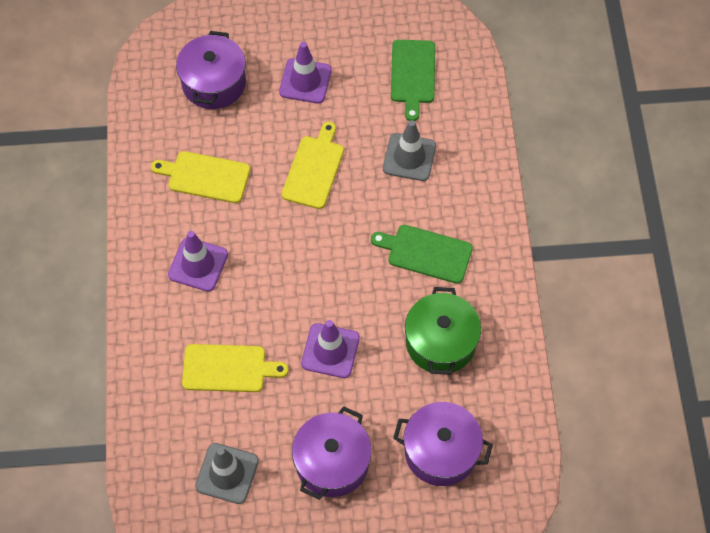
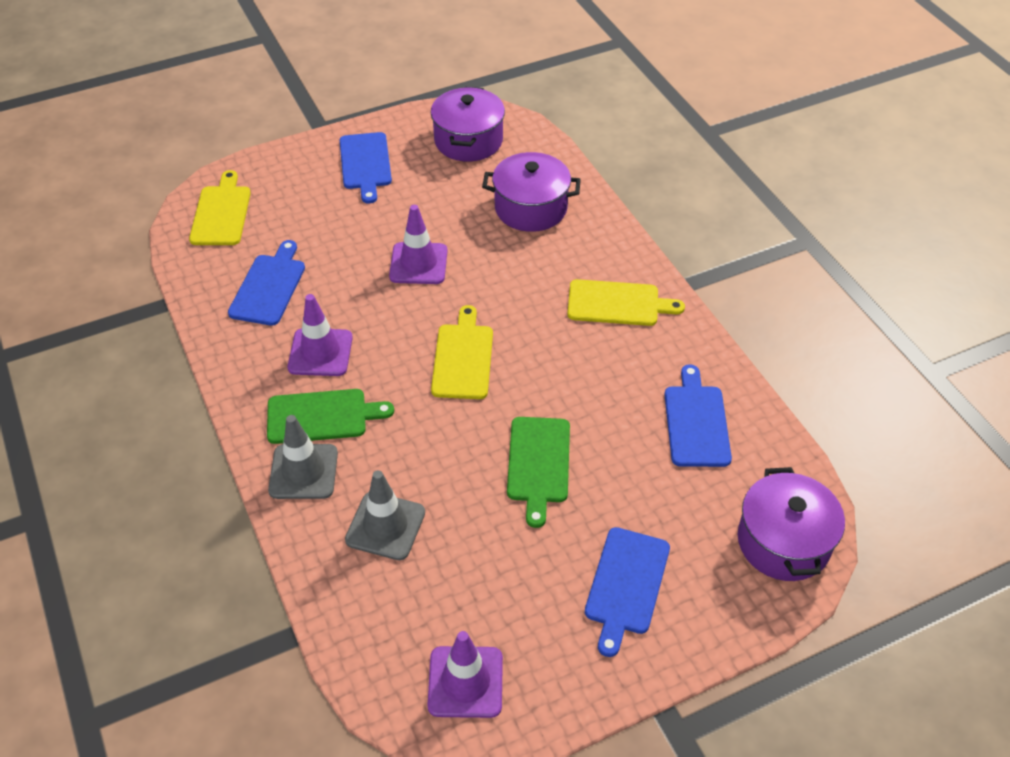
blue cutting board: 0 -> 4
green pot: 1 -> 0

